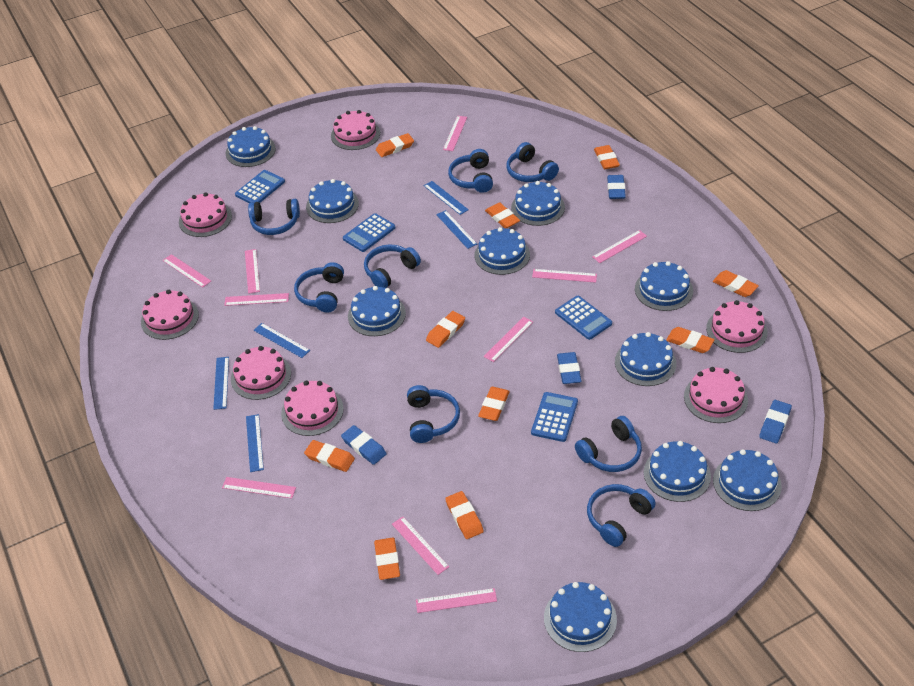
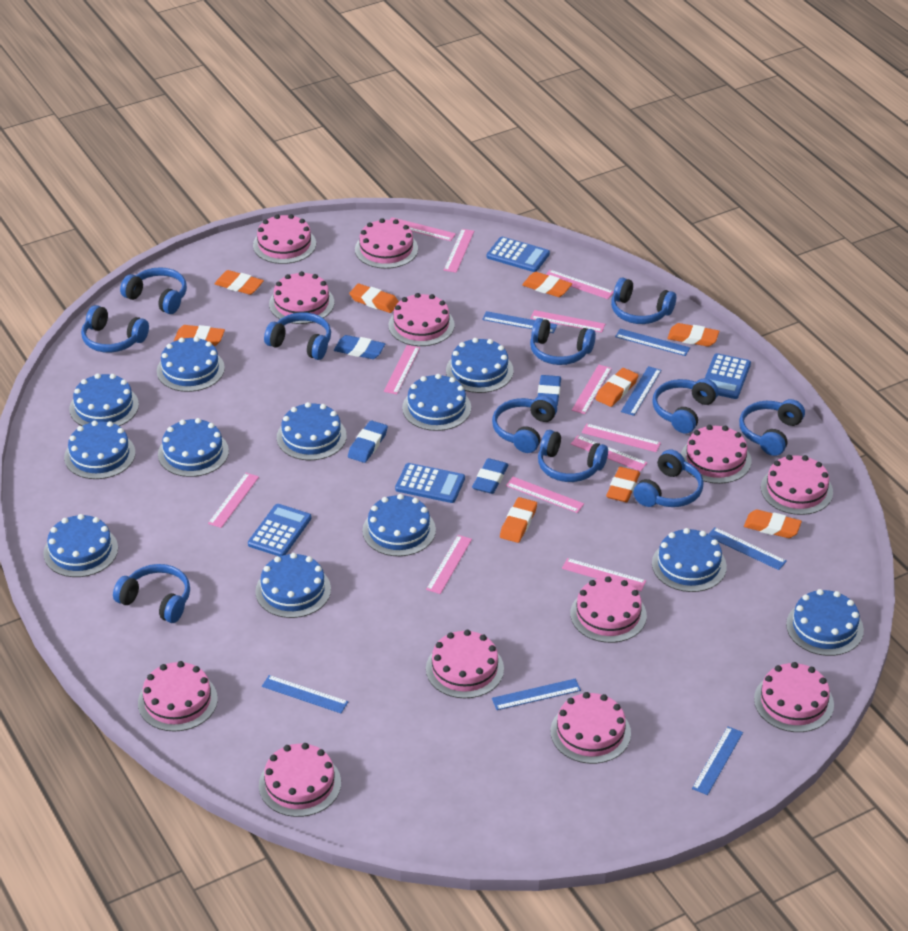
blue cake: 10 -> 12
blue headphones: 8 -> 11
blue ruler: 5 -> 7
orange eraser: 10 -> 9
pink cake: 7 -> 12
pink ruler: 10 -> 12

